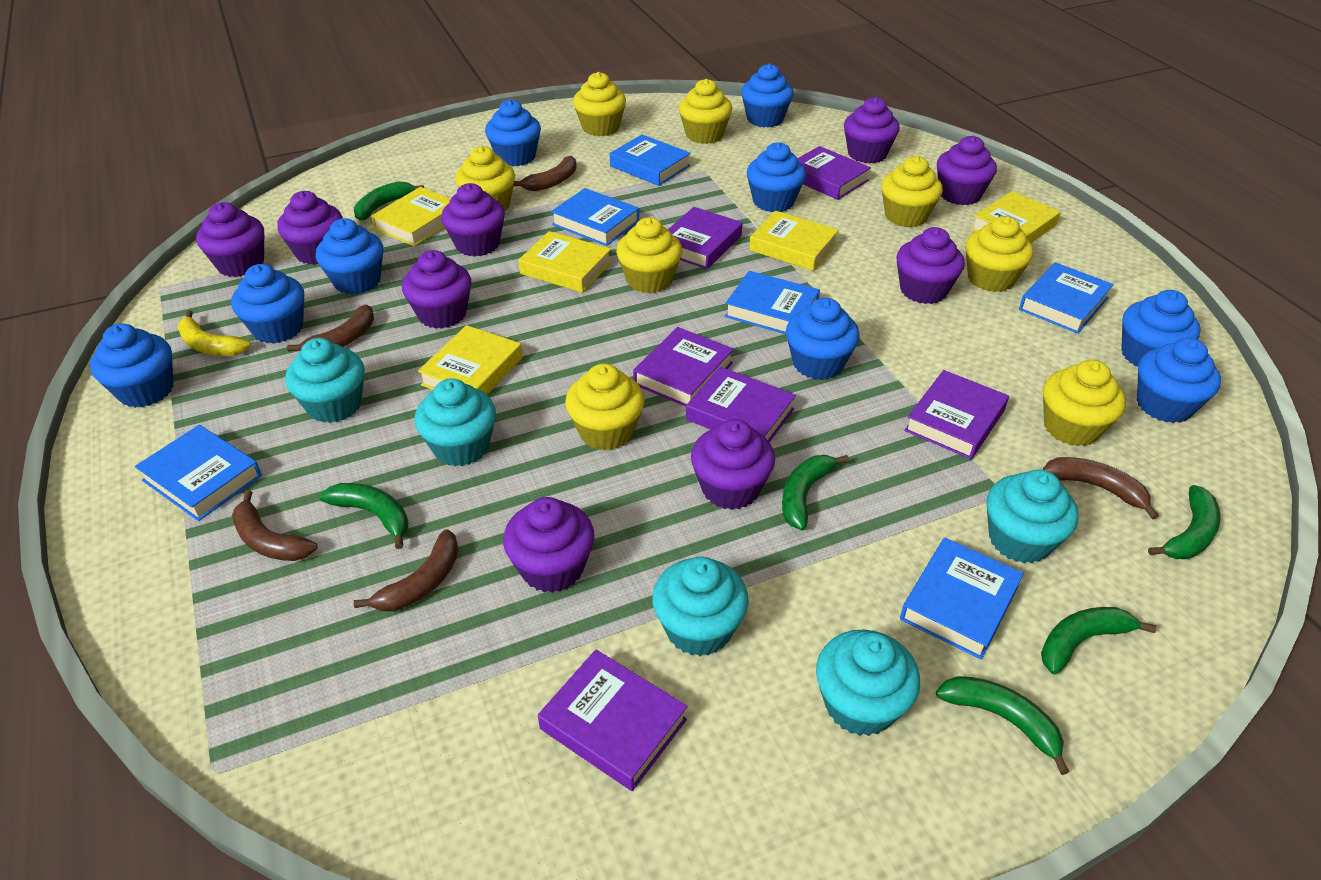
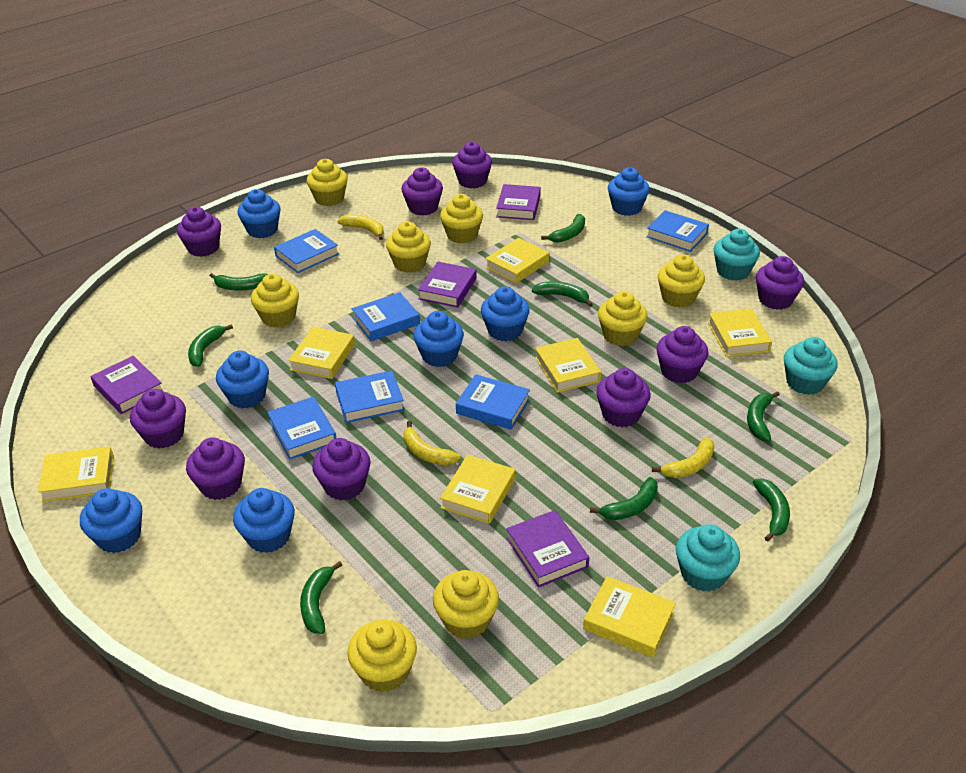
blue cupcake: 9 -> 7
brown banana: 5 -> 0
green banana: 6 -> 8
purple book: 6 -> 4
turquoise cupcake: 5 -> 3
yellow banana: 1 -> 3
yellow book: 5 -> 7

